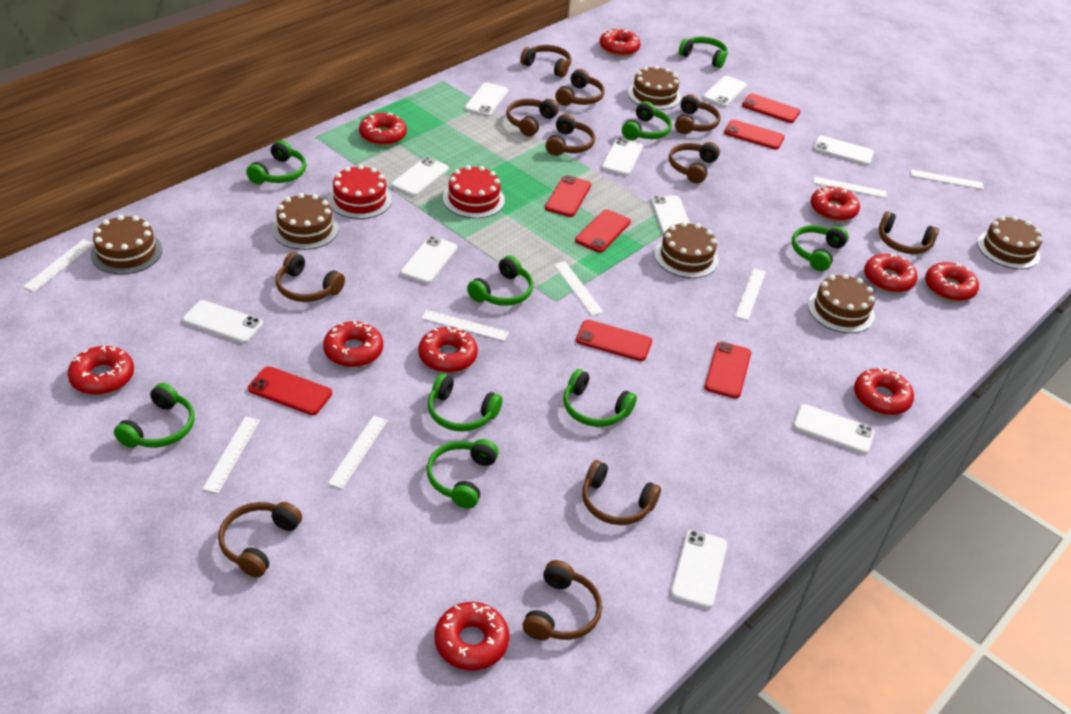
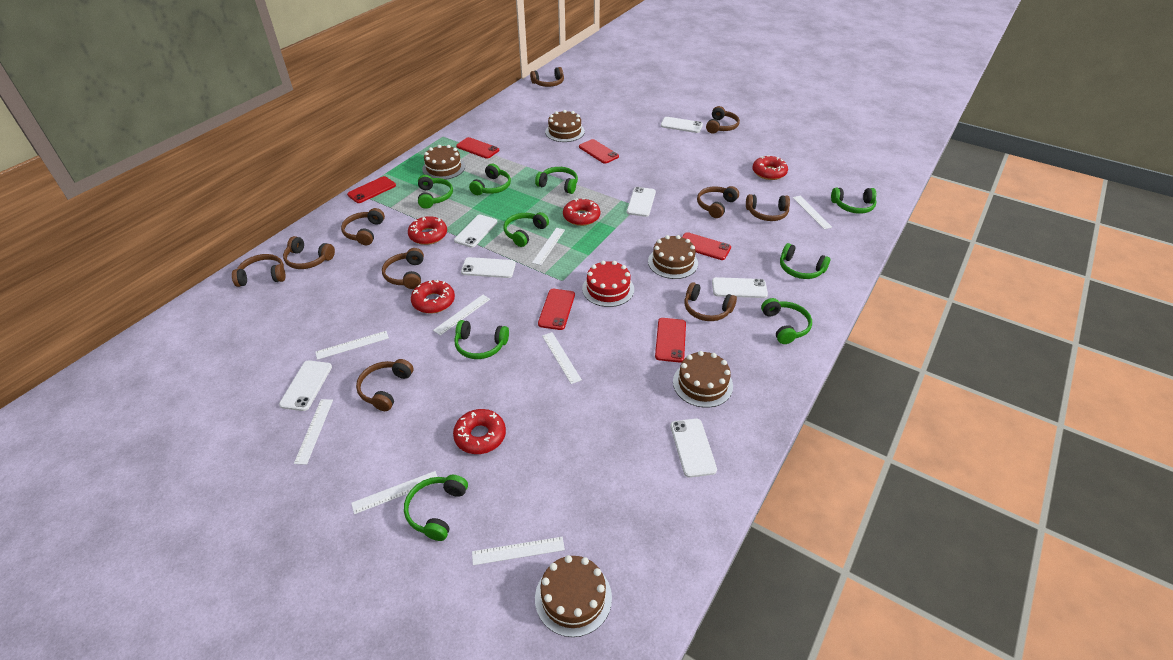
brown cake: 6 -> 5
brown headphones: 11 -> 10
red cake: 2 -> 1
red donut: 10 -> 5
red phone: 7 -> 6
white phone: 10 -> 7

